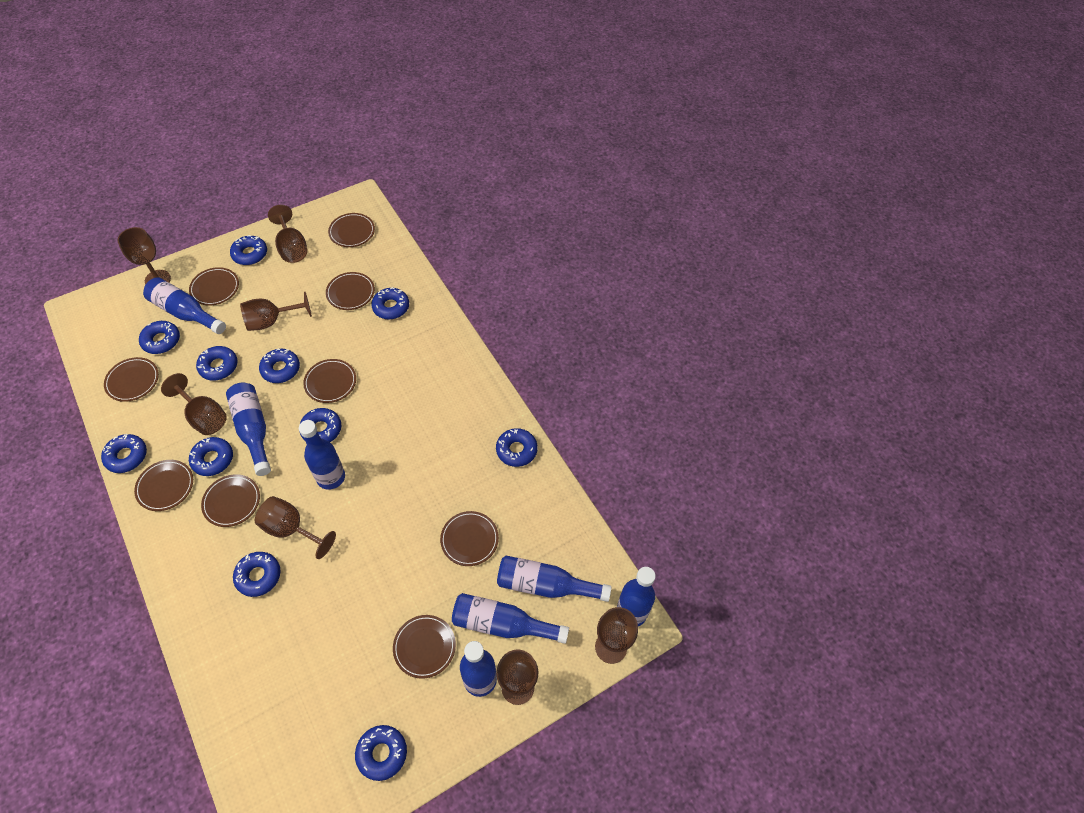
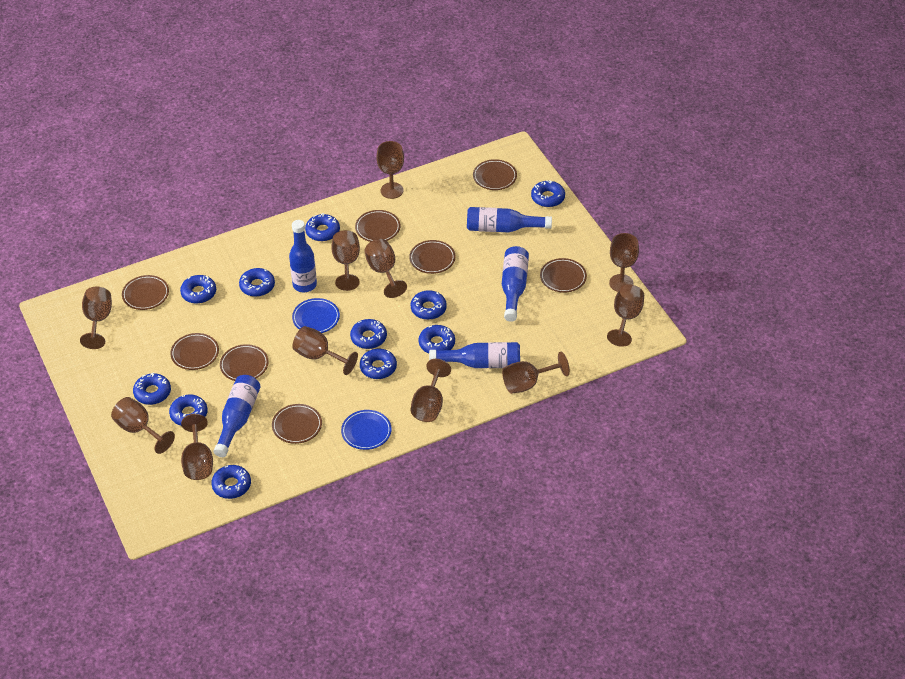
blue bottle: 7 -> 5
blue plate: 0 -> 2
brown goblet: 7 -> 11
brown plate: 9 -> 8

